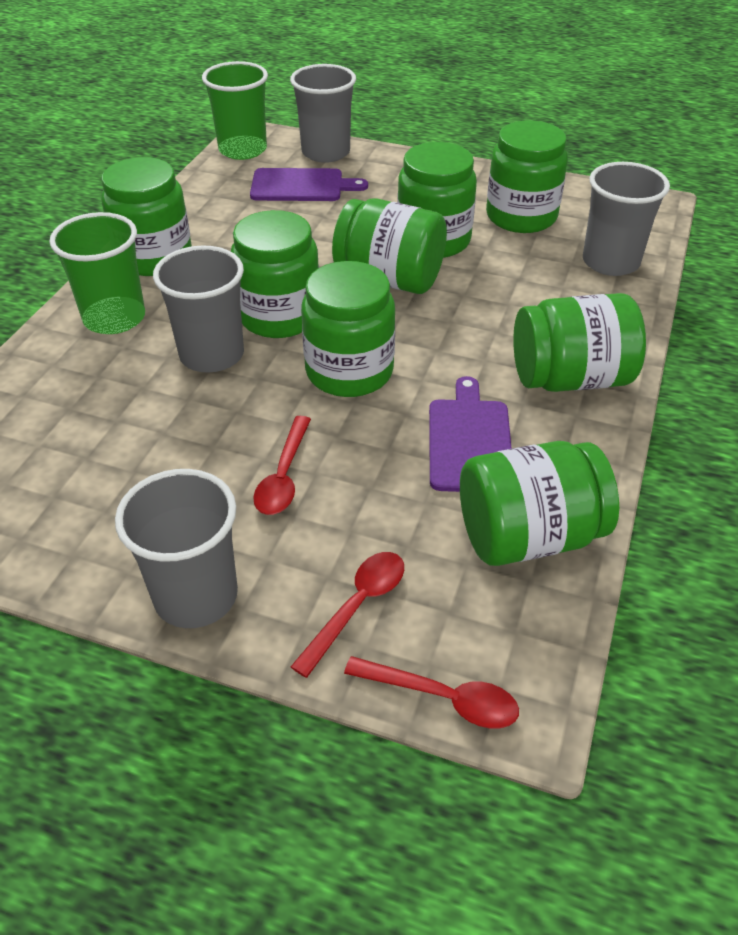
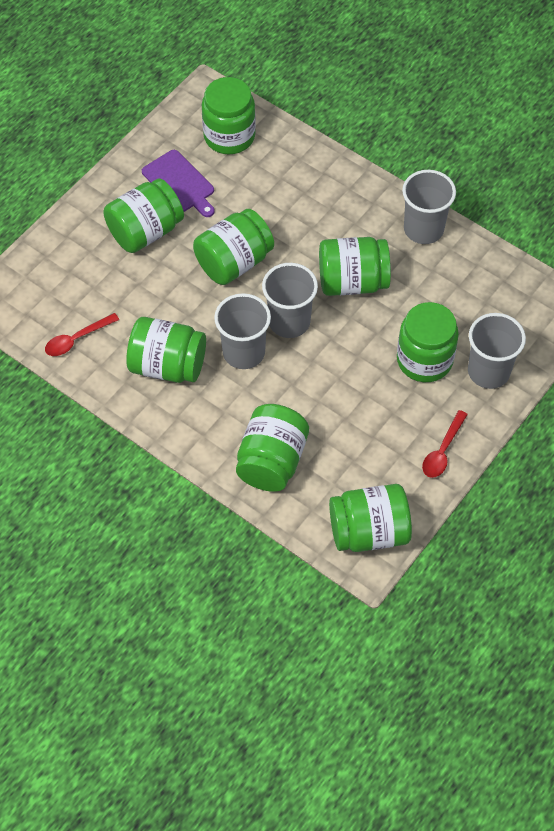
green cup: 2 -> 0
purple cutting board: 2 -> 1
red spoon: 3 -> 2

